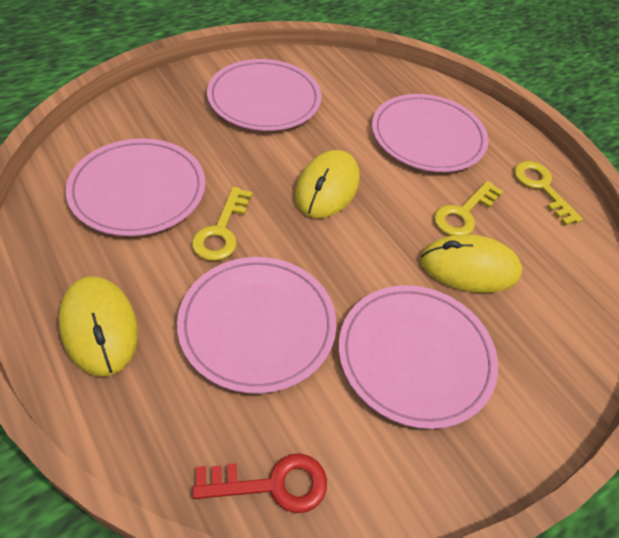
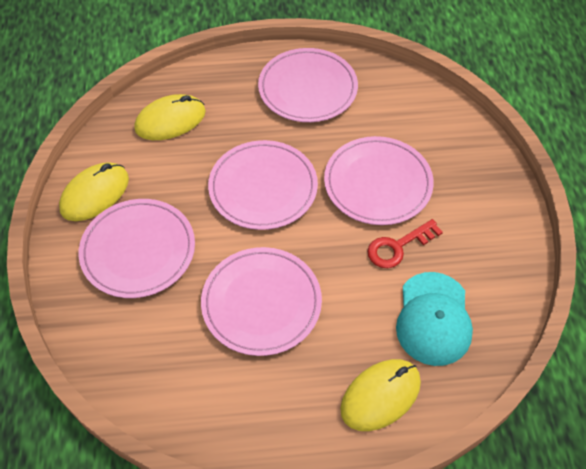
turquoise cap: 0 -> 1
yellow key: 3 -> 0

